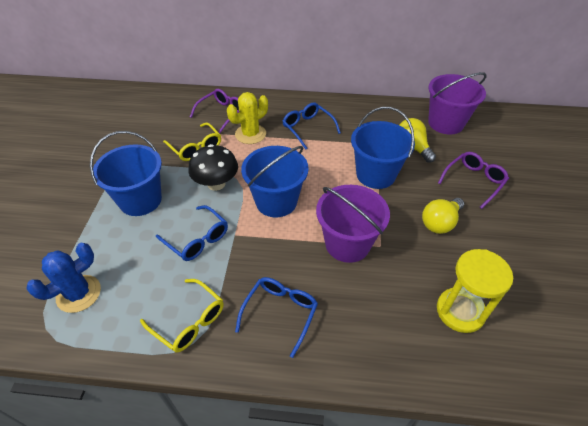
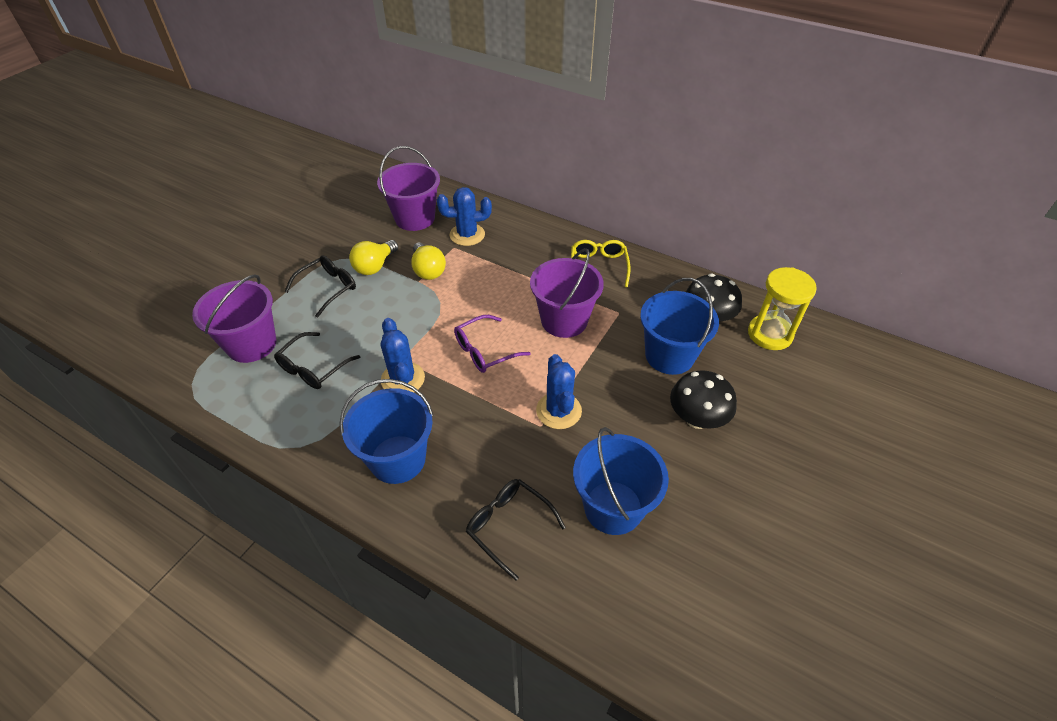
black glasses: 0 -> 3
black mushroom: 1 -> 2
blue cactus: 1 -> 3
blue glasses: 3 -> 0
purple bucket: 2 -> 3
purple glasses: 2 -> 1
yellow cactus: 1 -> 0
yellow glasses: 2 -> 1

